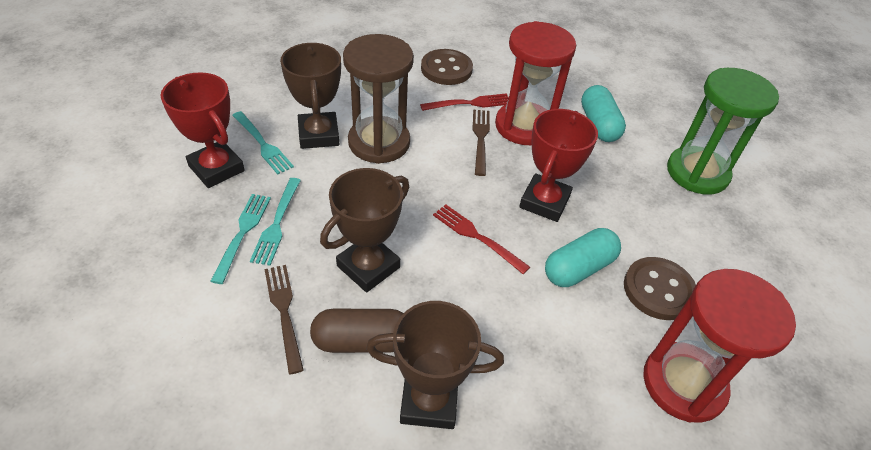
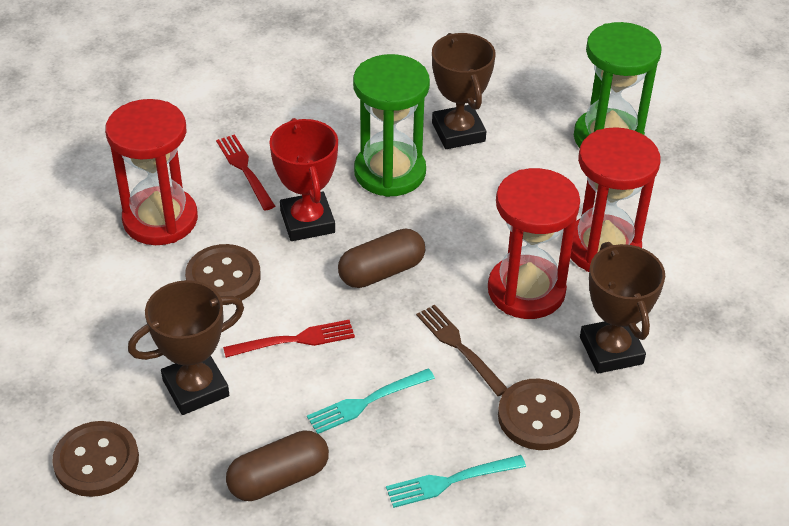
brown button: 2 -> 3
brown capsule: 1 -> 2
brown fork: 2 -> 1
brown hourglass: 1 -> 0
green hourglass: 1 -> 2
red hourglass: 2 -> 3
red trophy: 2 -> 1
turquoise capsule: 2 -> 0
turquoise fork: 3 -> 2

